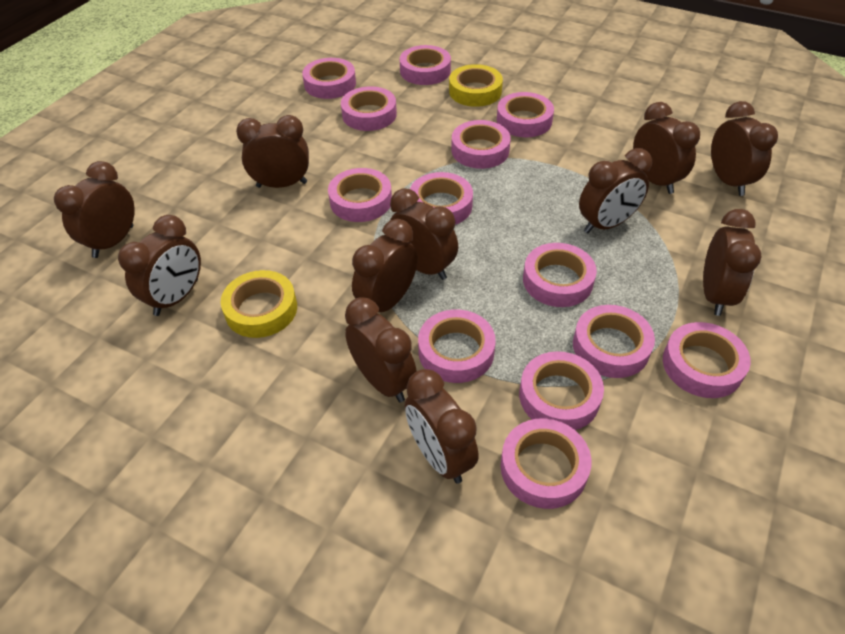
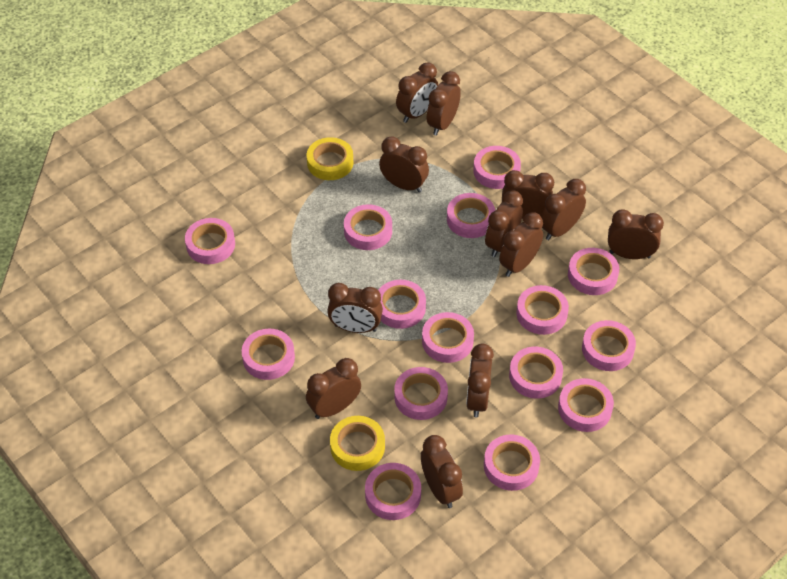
brown clock: 11 -> 12
pink tape: 13 -> 15

